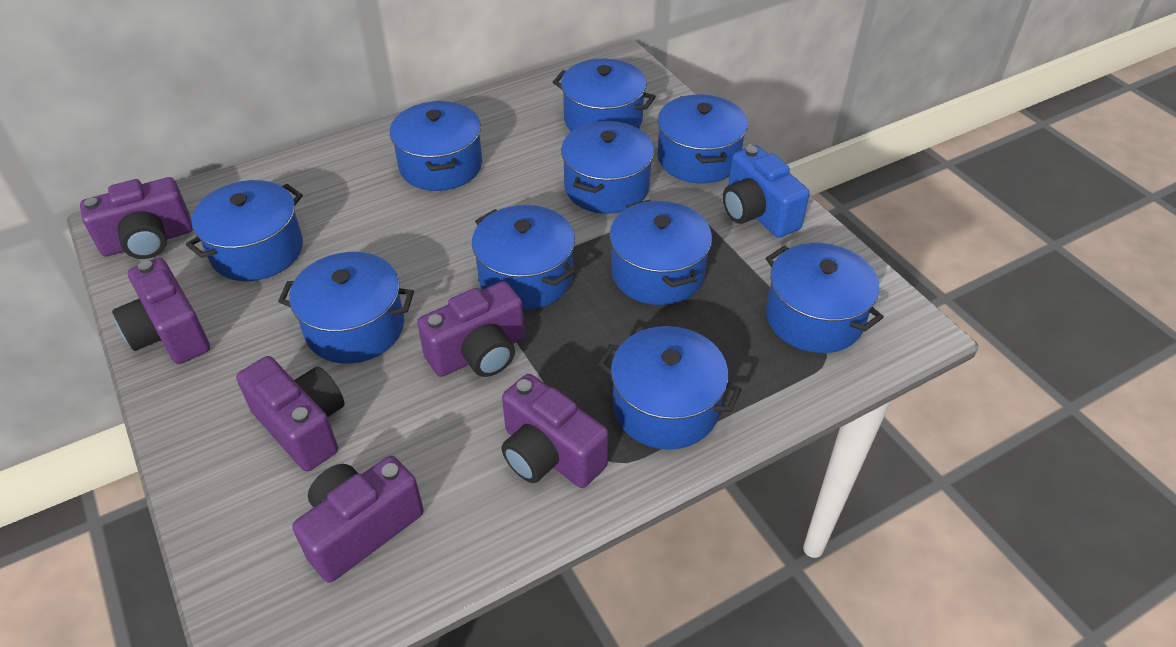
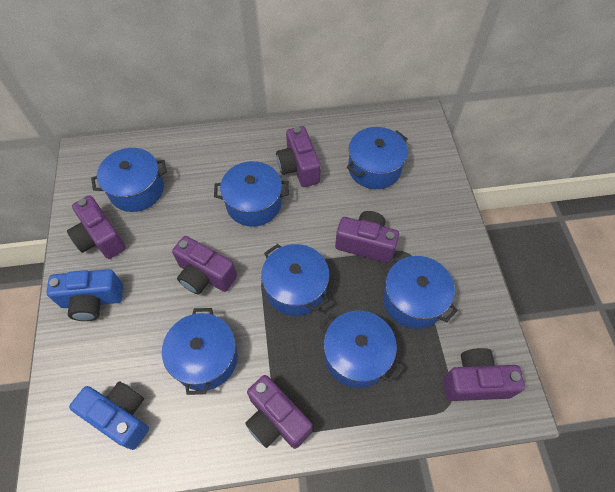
blue camera: 1 -> 2
blue pot: 10 -> 7

